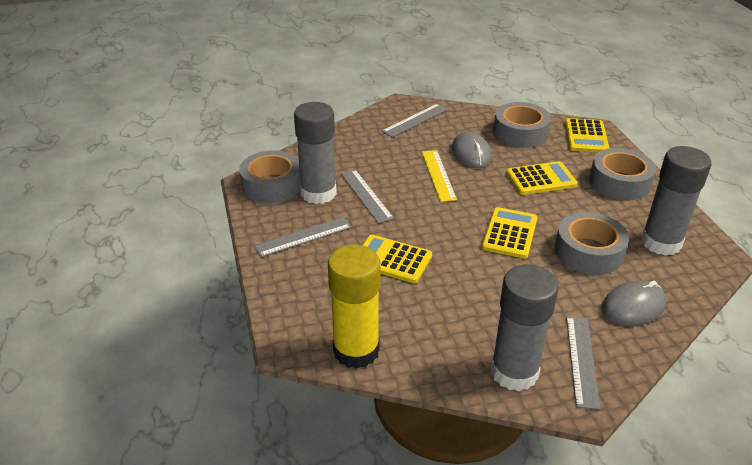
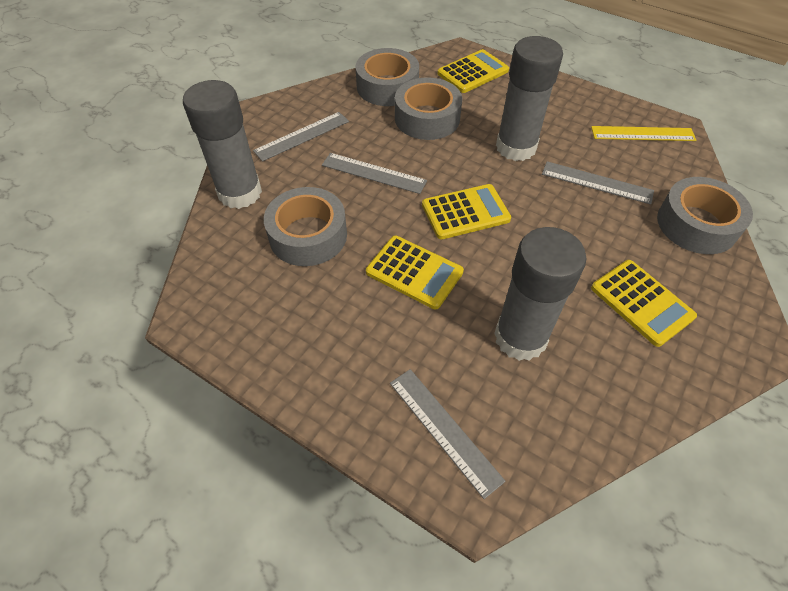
grey mouse: 2 -> 0
yellow glue stick: 1 -> 0

